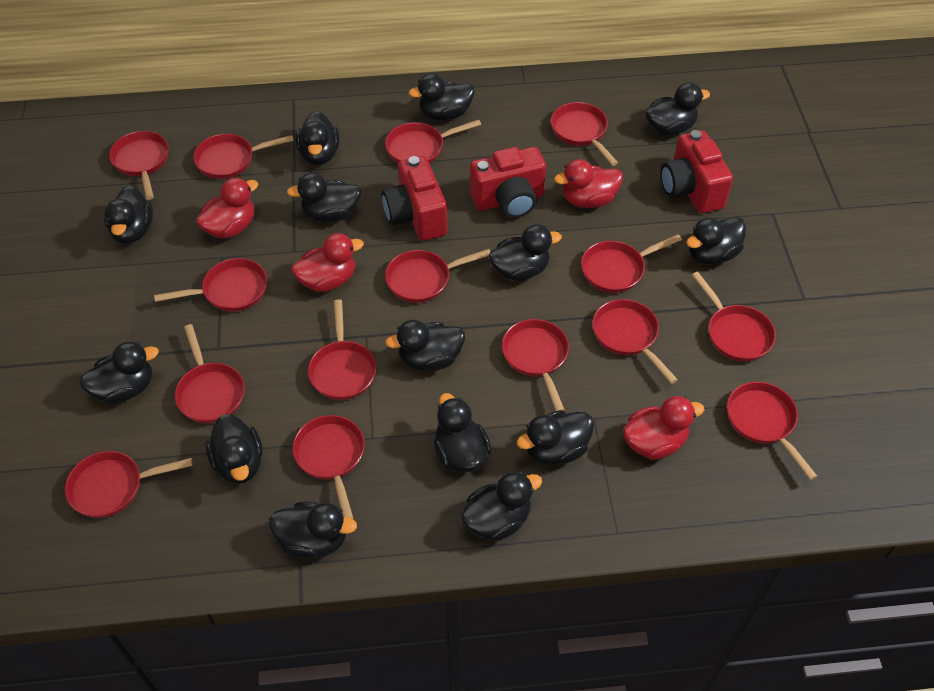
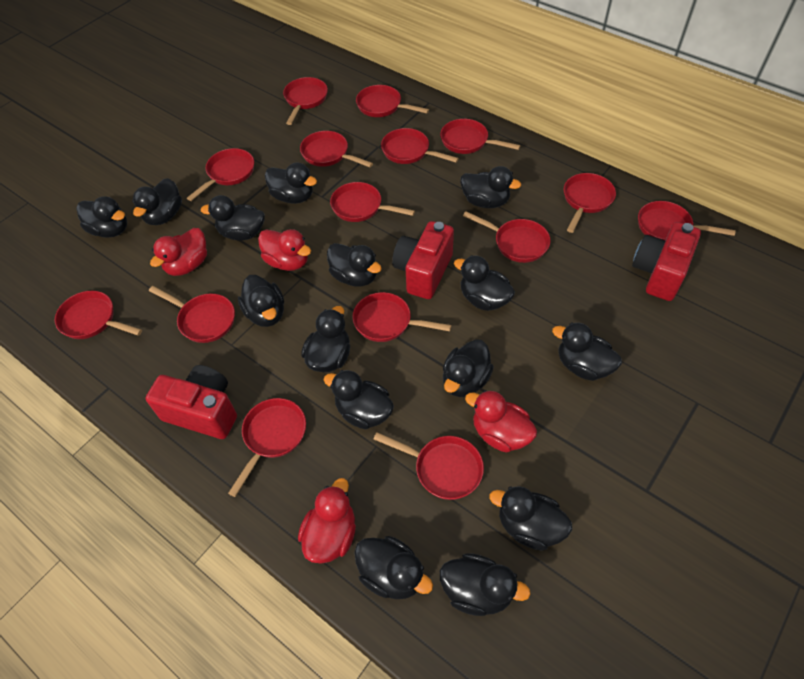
black duck: 14 -> 15

